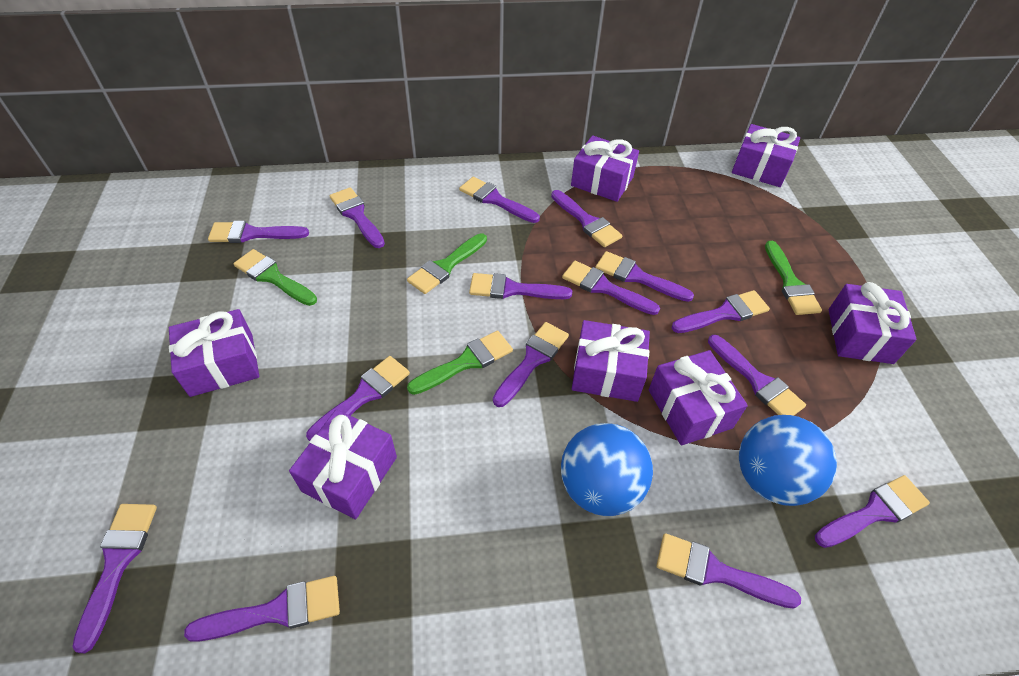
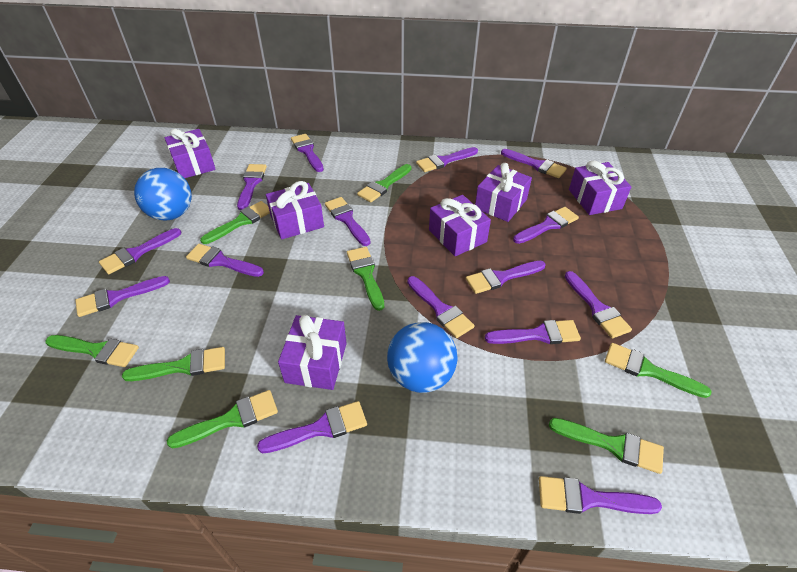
green brush: 4 -> 8
purple gift: 7 -> 6

